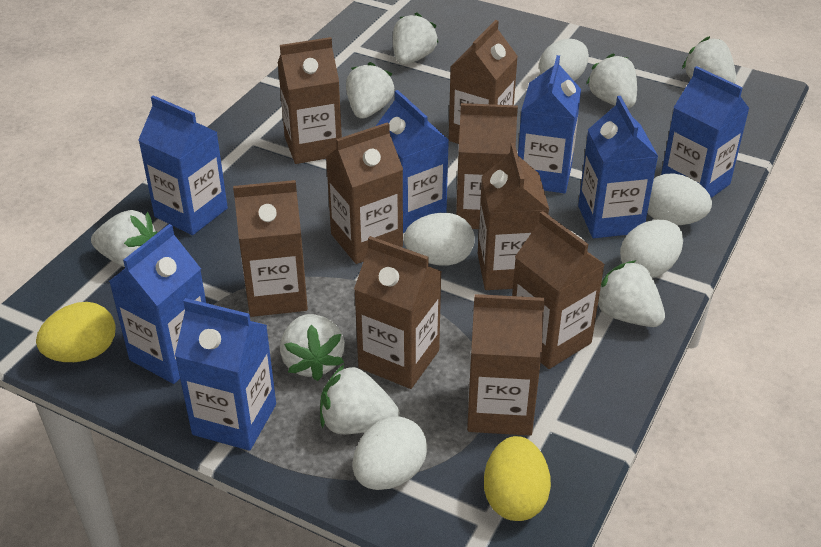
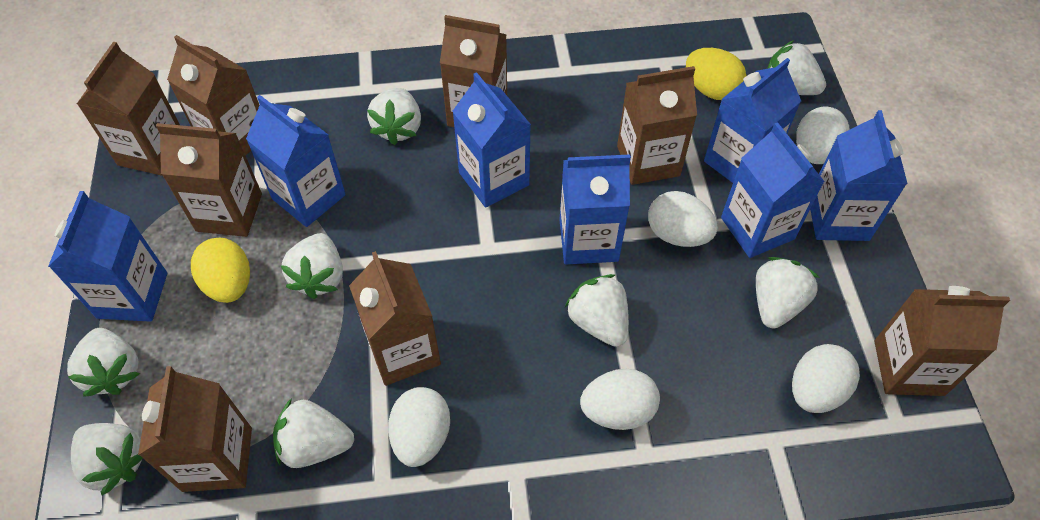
brown carton: 9 -> 8

